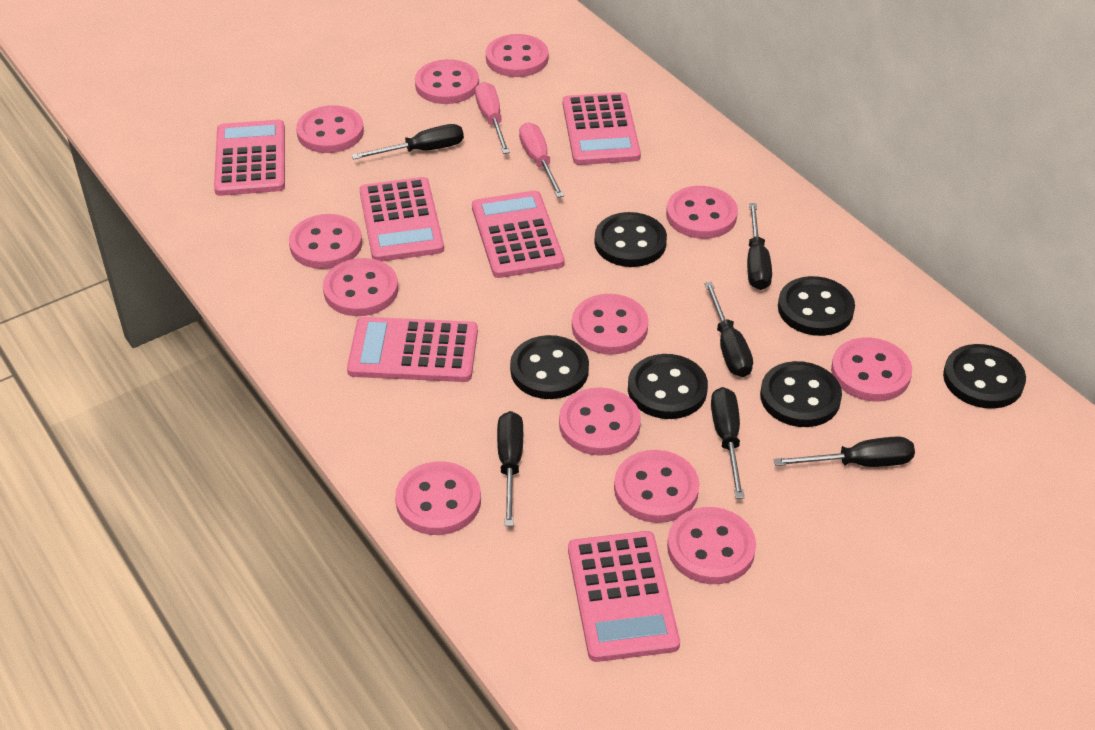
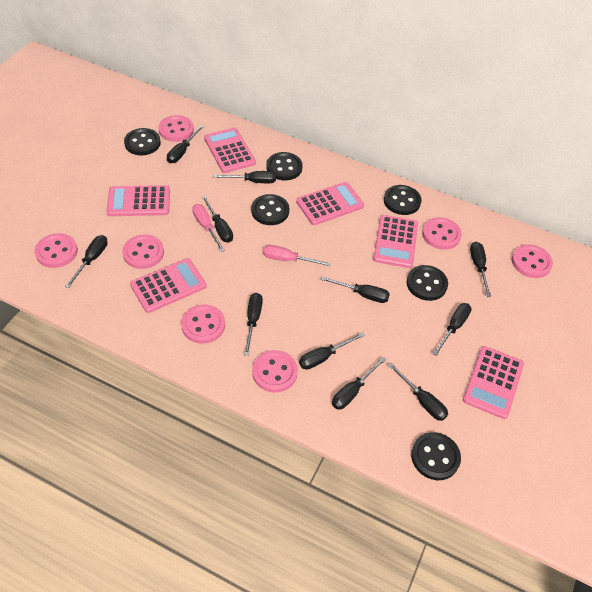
black screwdriver: 6 -> 11
pink button: 12 -> 7

